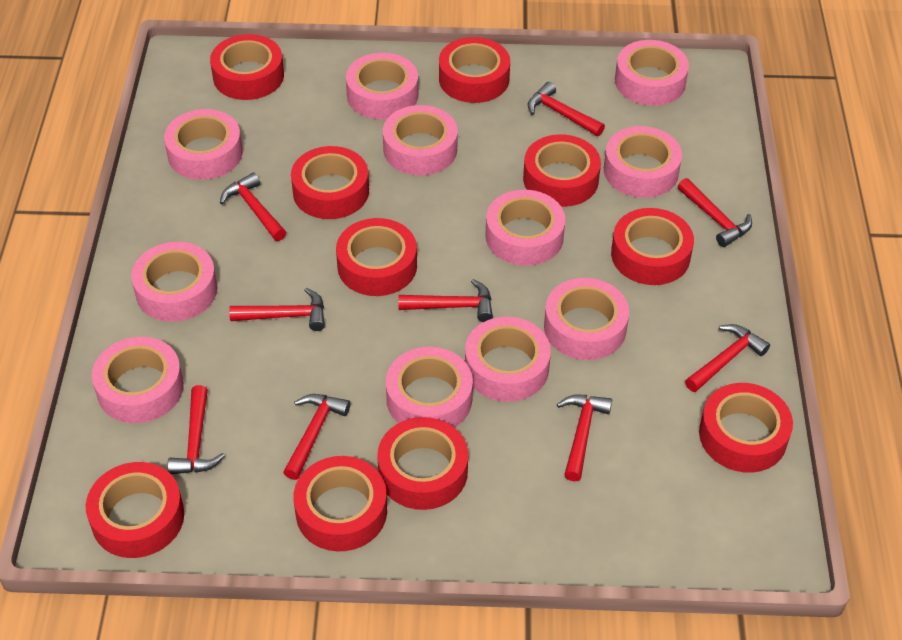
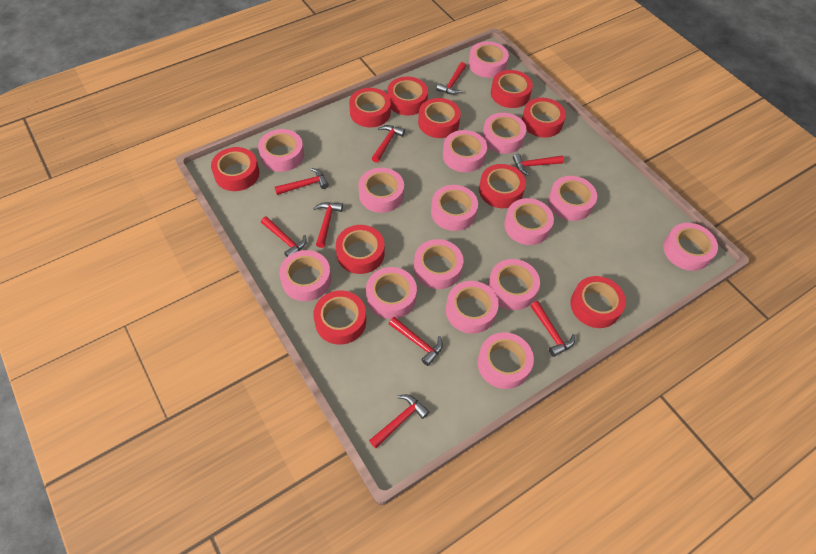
pink tape: 11 -> 15

